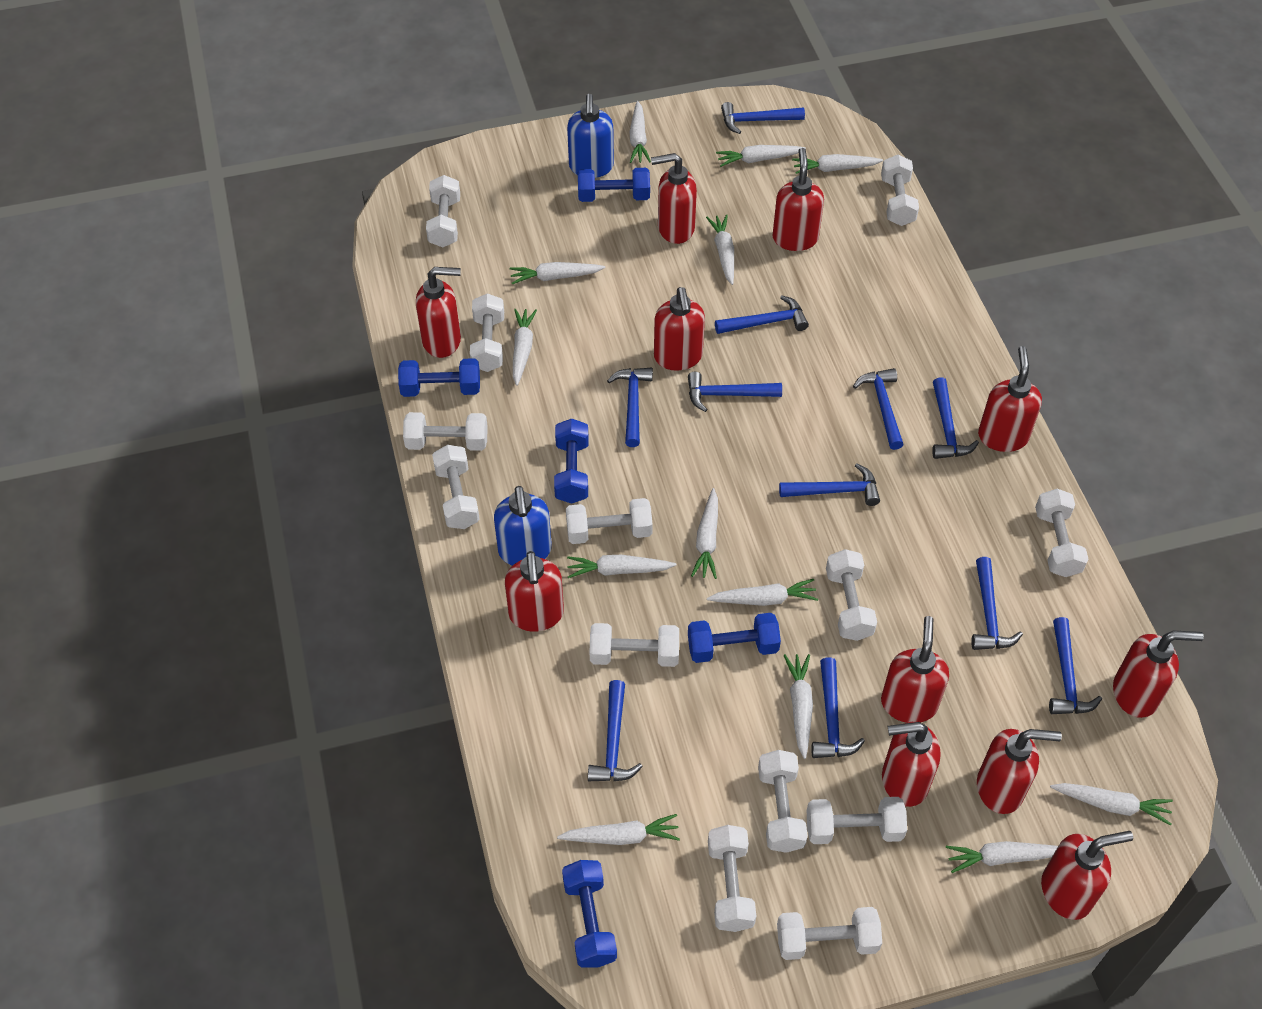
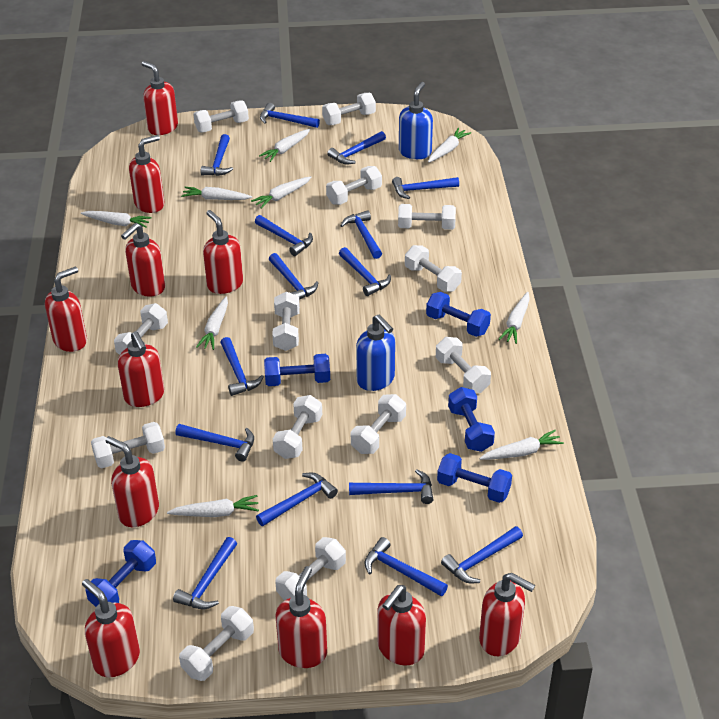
blue hammer: 11 -> 15
white carrot: 13 -> 9

